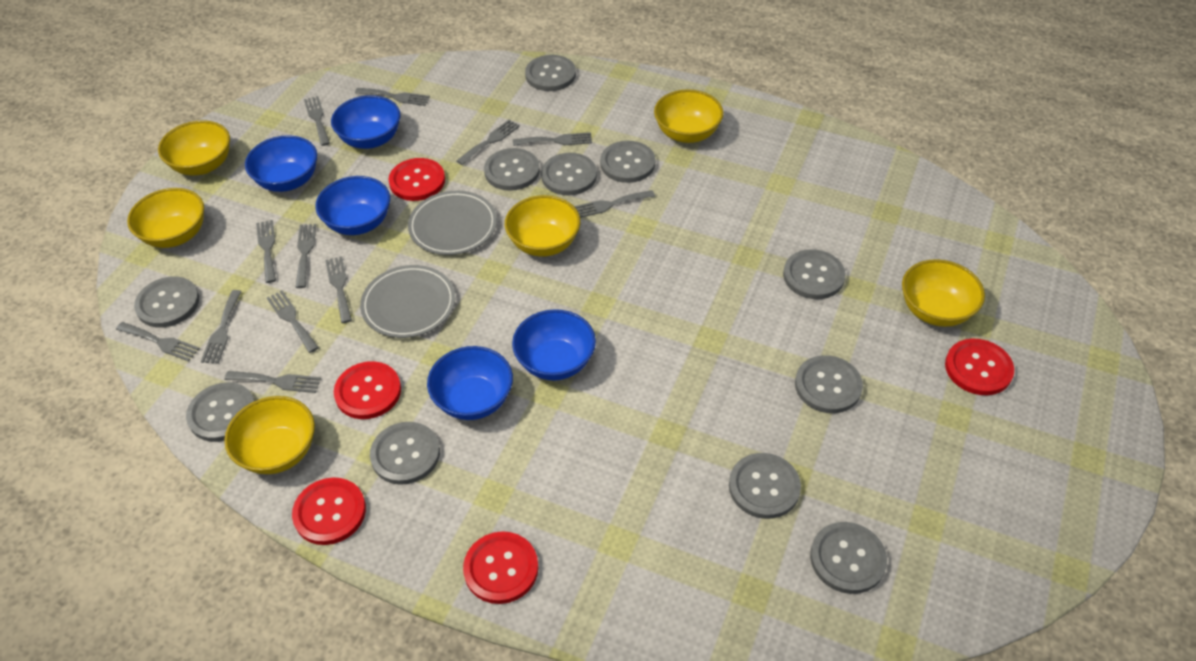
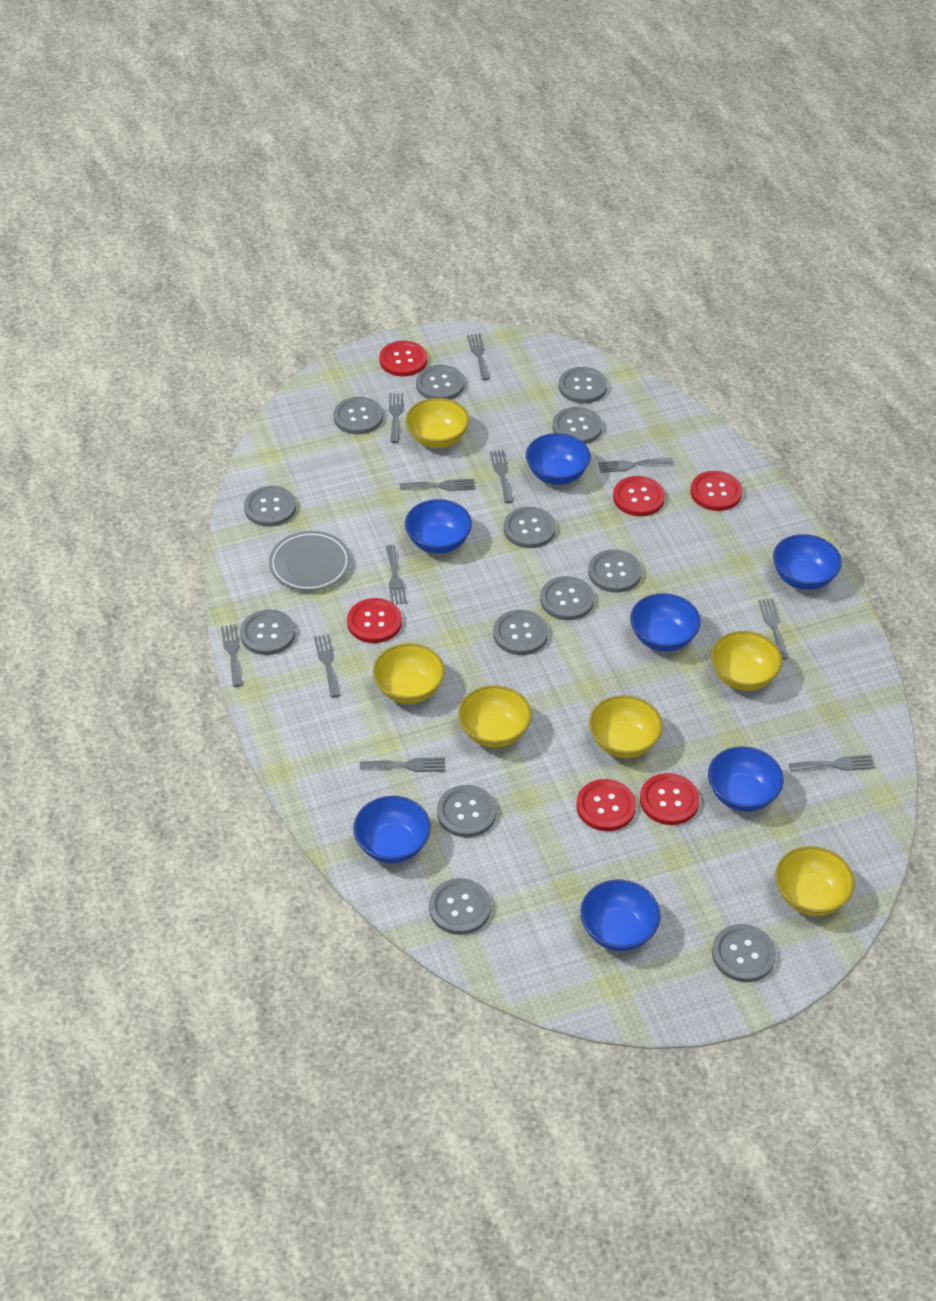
blue bowl: 5 -> 7
grey button: 11 -> 13
grey fork: 12 -> 11
grey plate: 2 -> 1
red button: 5 -> 6

